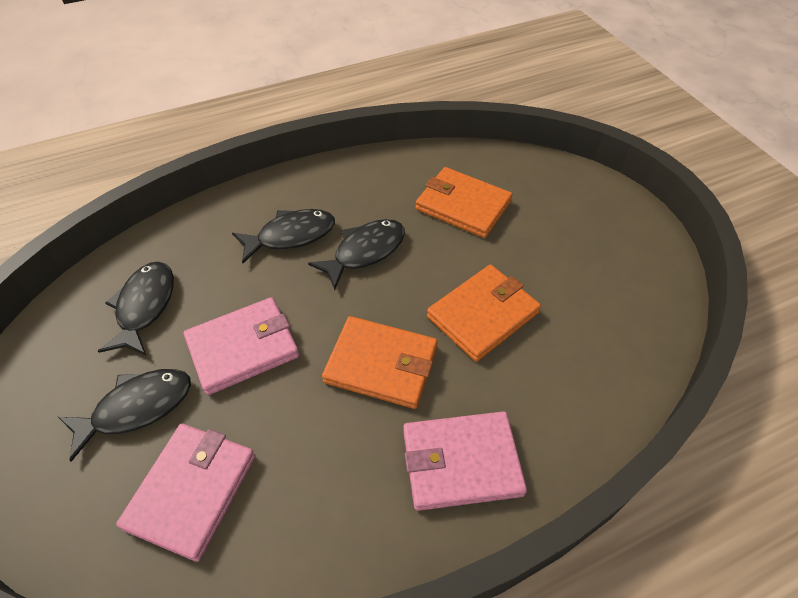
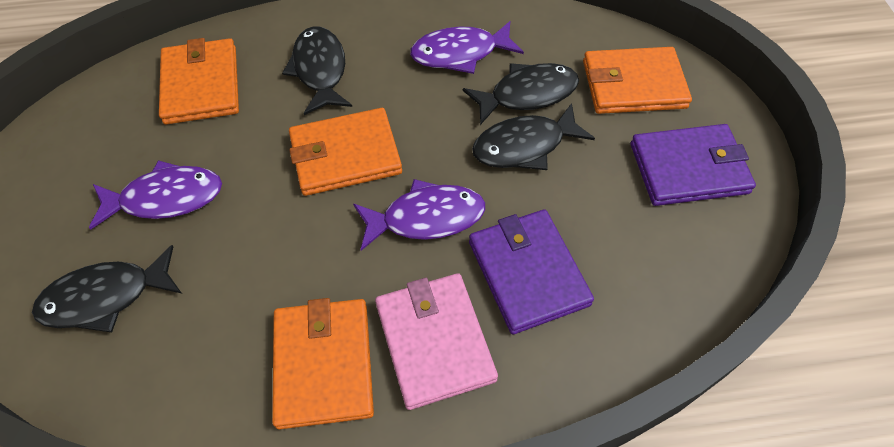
orange wallet: 3 -> 4
pink wallet: 3 -> 1
purple fish: 0 -> 3
purple wallet: 0 -> 2

